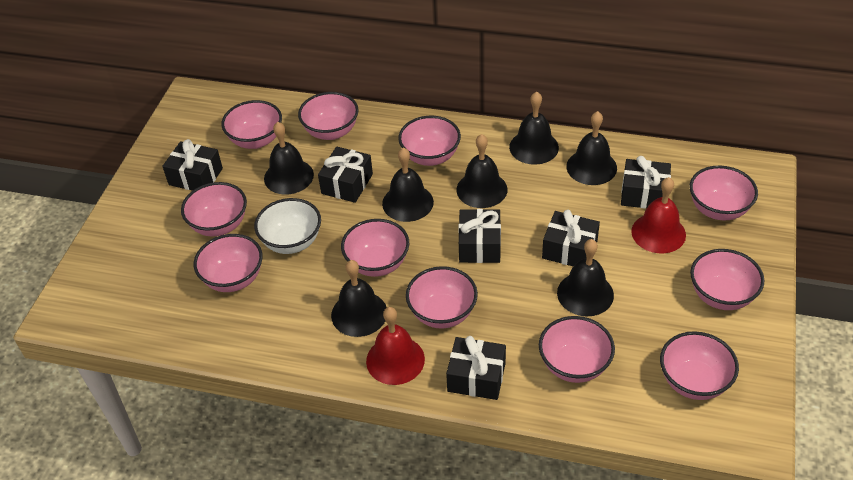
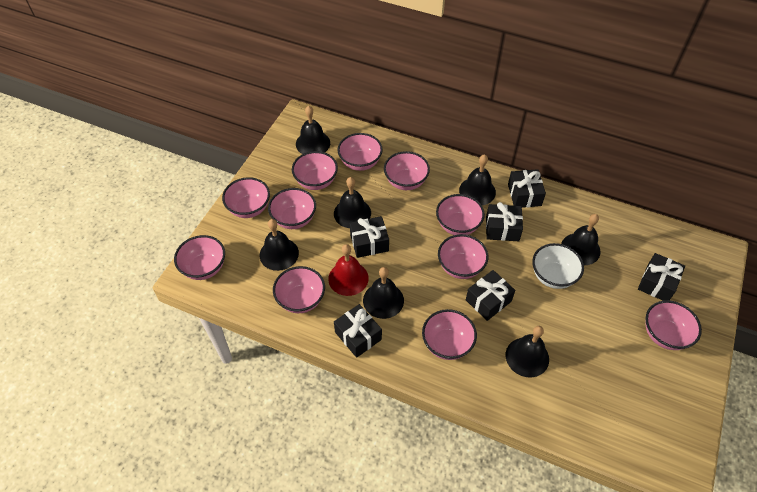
red bell: 2 -> 1

